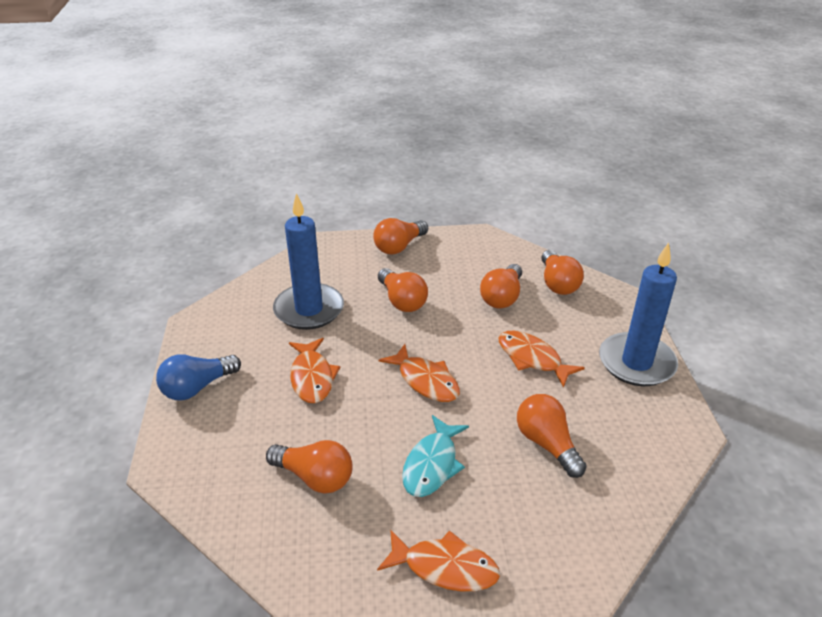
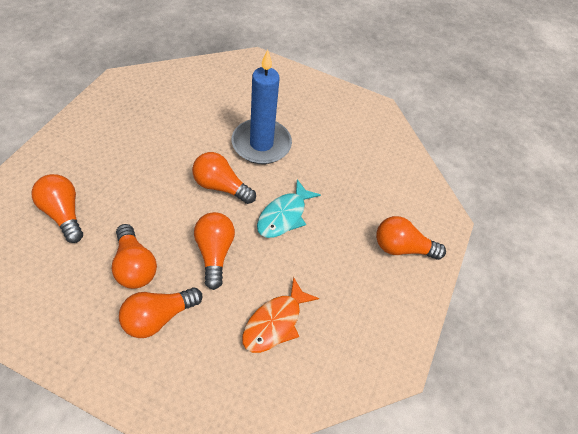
blue candle: 2 -> 1
blue light bulb: 1 -> 0
orange fish: 4 -> 1

